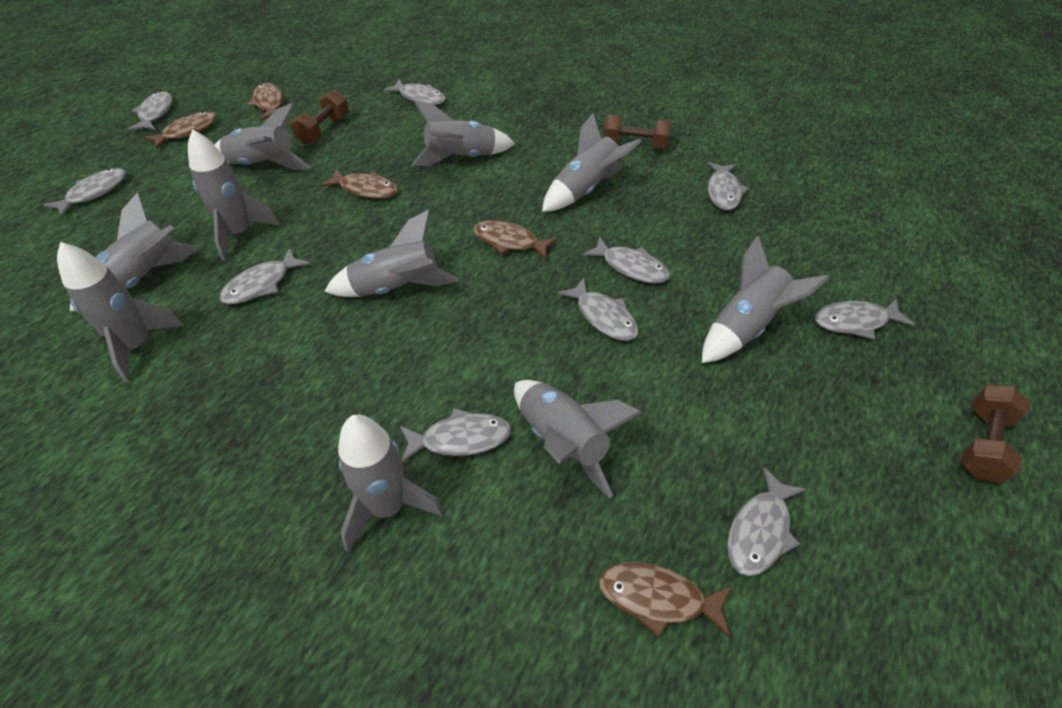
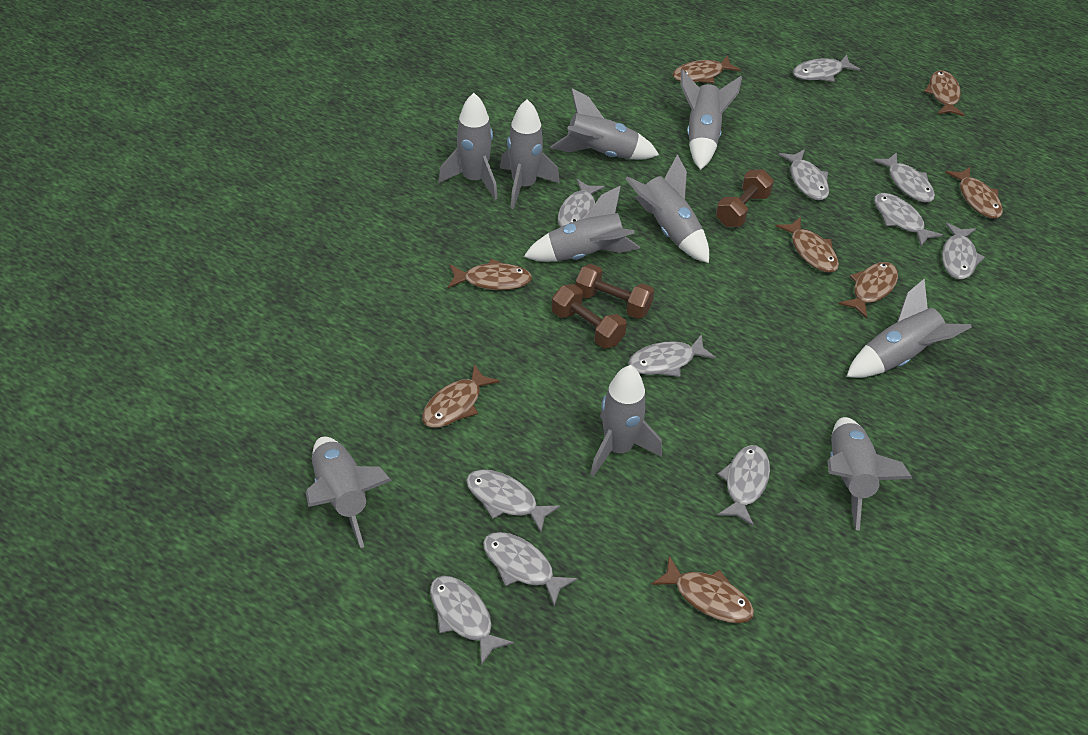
brown fish: 5 -> 8
grey fish: 10 -> 11

